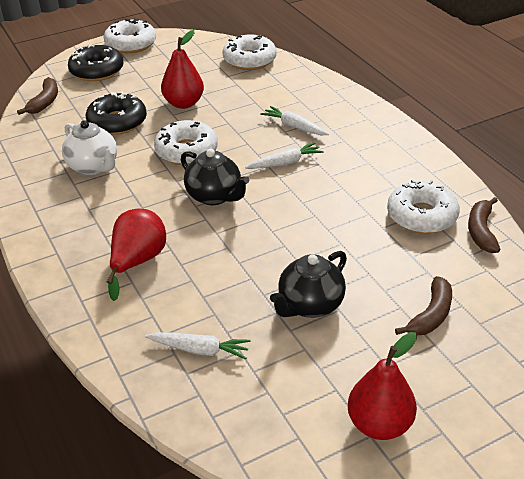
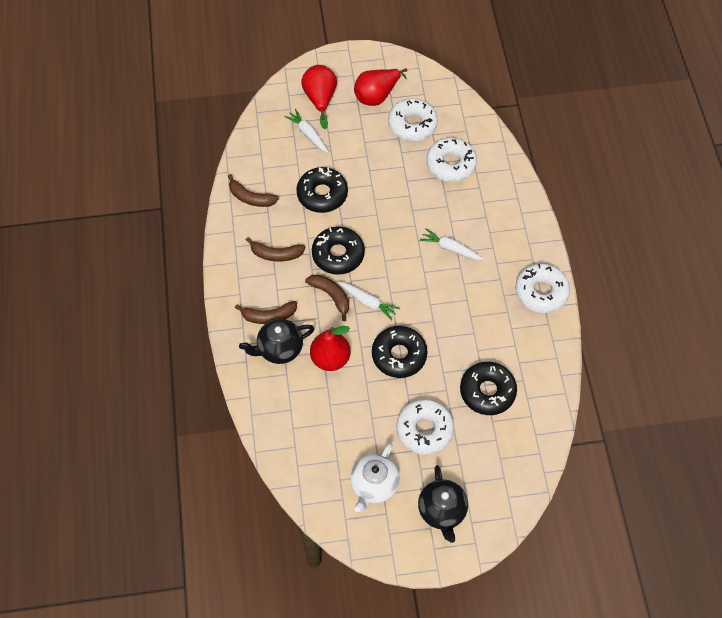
black donut: 2 -> 4
brown banana: 3 -> 4

